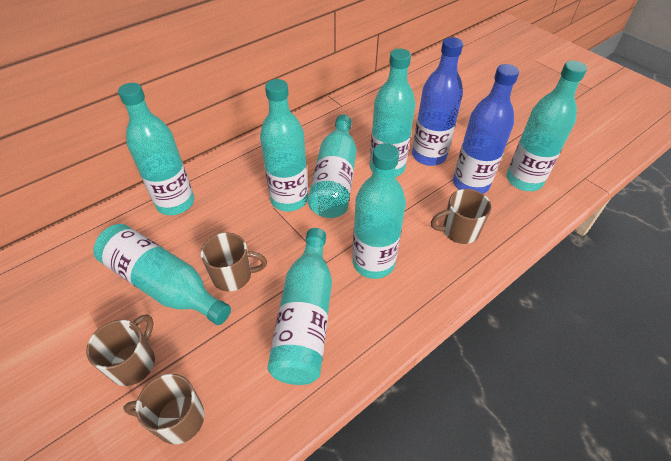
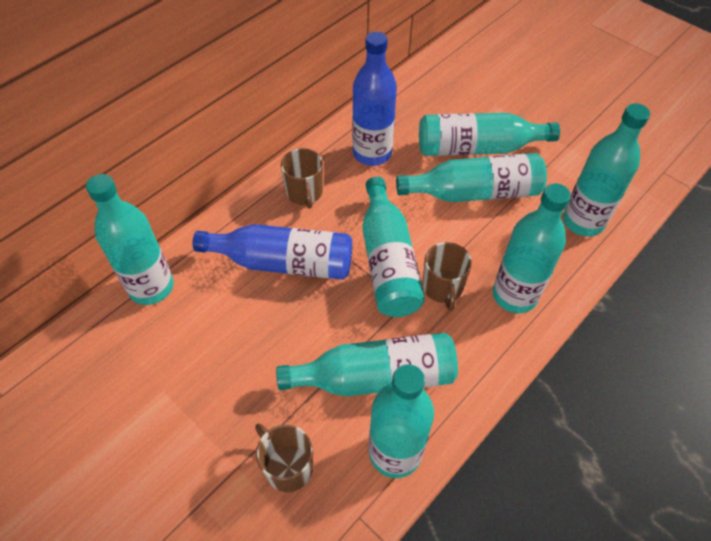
brown mug: 4 -> 3

